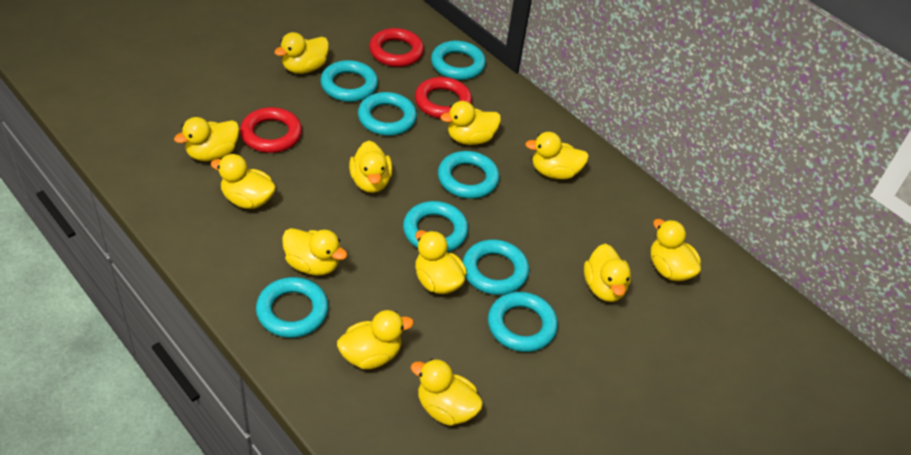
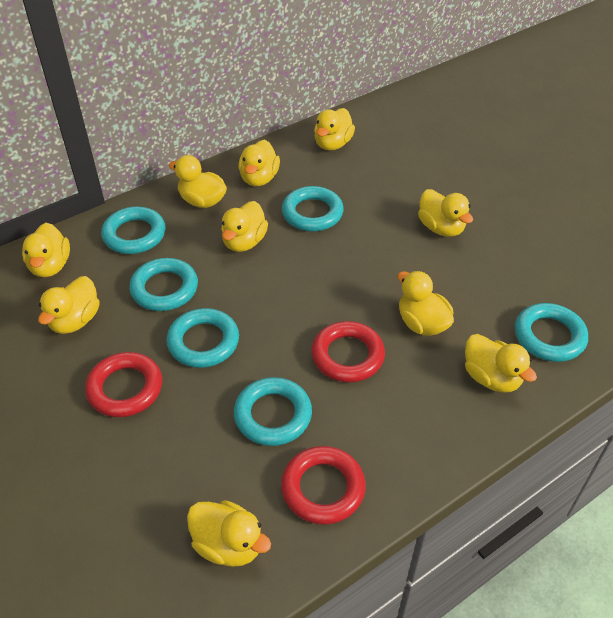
turquoise ring: 8 -> 6
yellow duck: 12 -> 10

